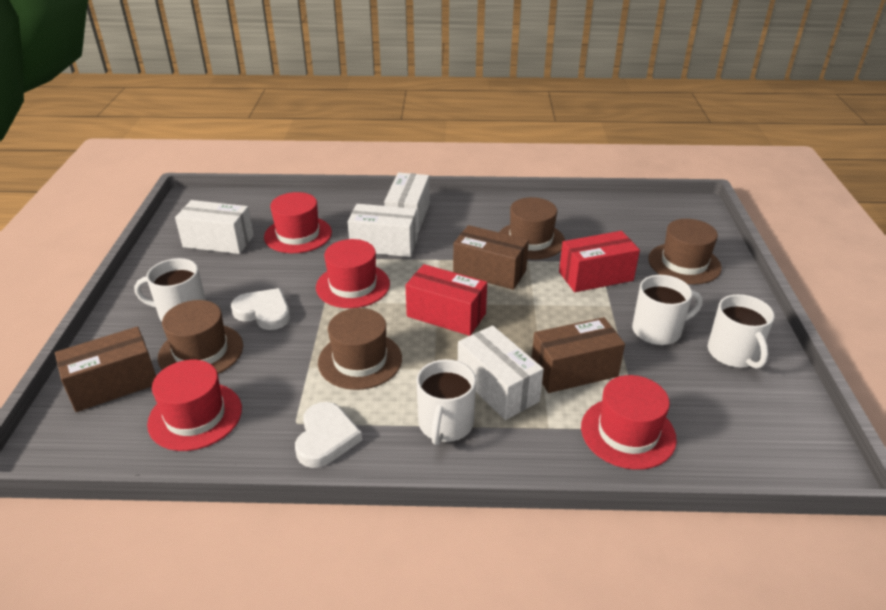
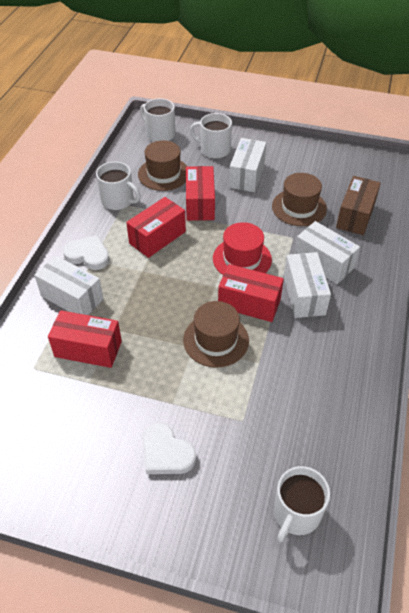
brown box: 3 -> 1
brown hat: 4 -> 3
red box: 2 -> 4
red hat: 4 -> 1

